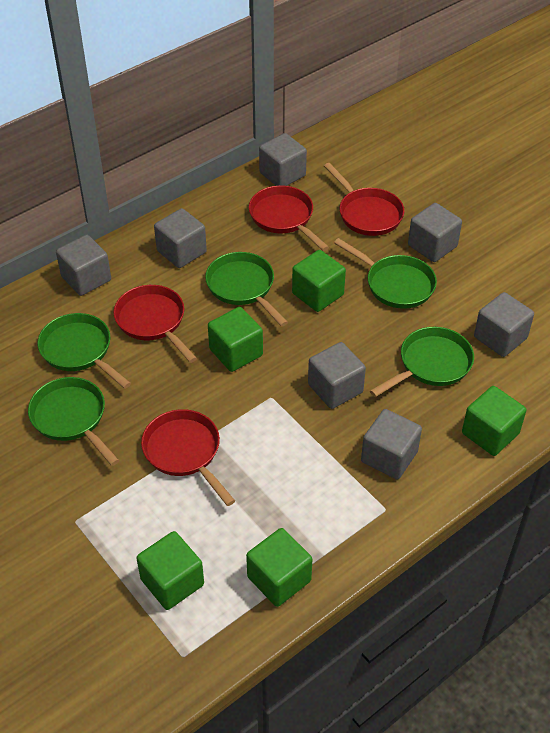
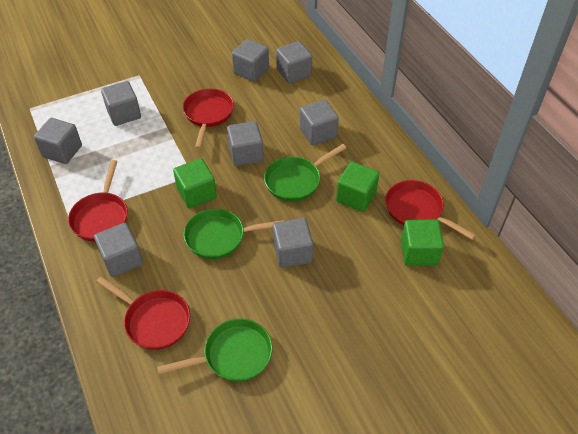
green cube: 5 -> 3
green pan: 5 -> 3
grey cube: 7 -> 8

